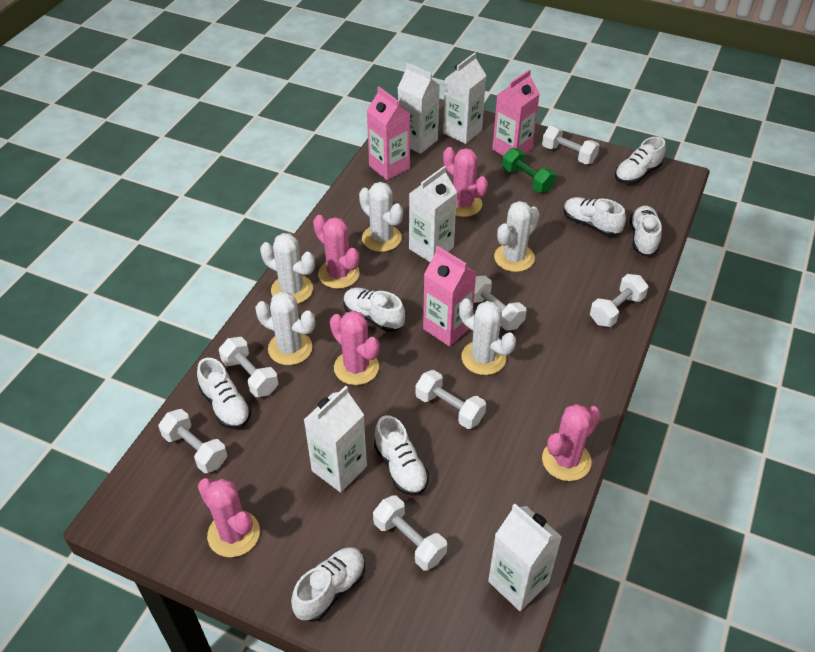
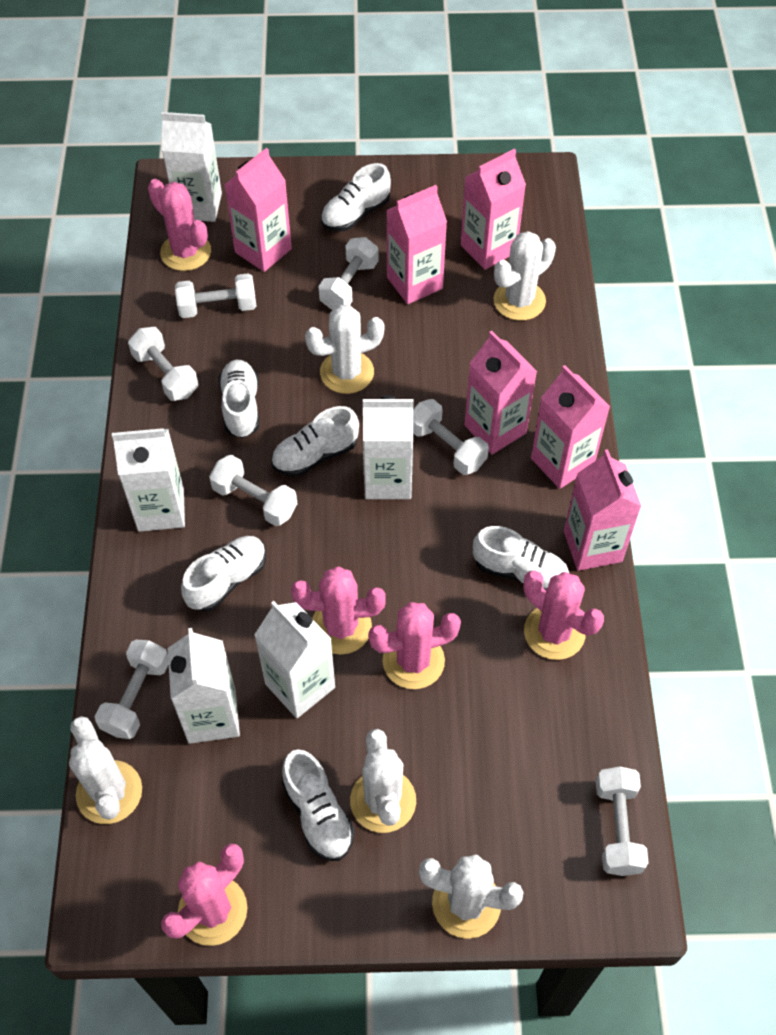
green dumbbell: 1 -> 0
pink carton: 3 -> 6
white shoe: 7 -> 6

